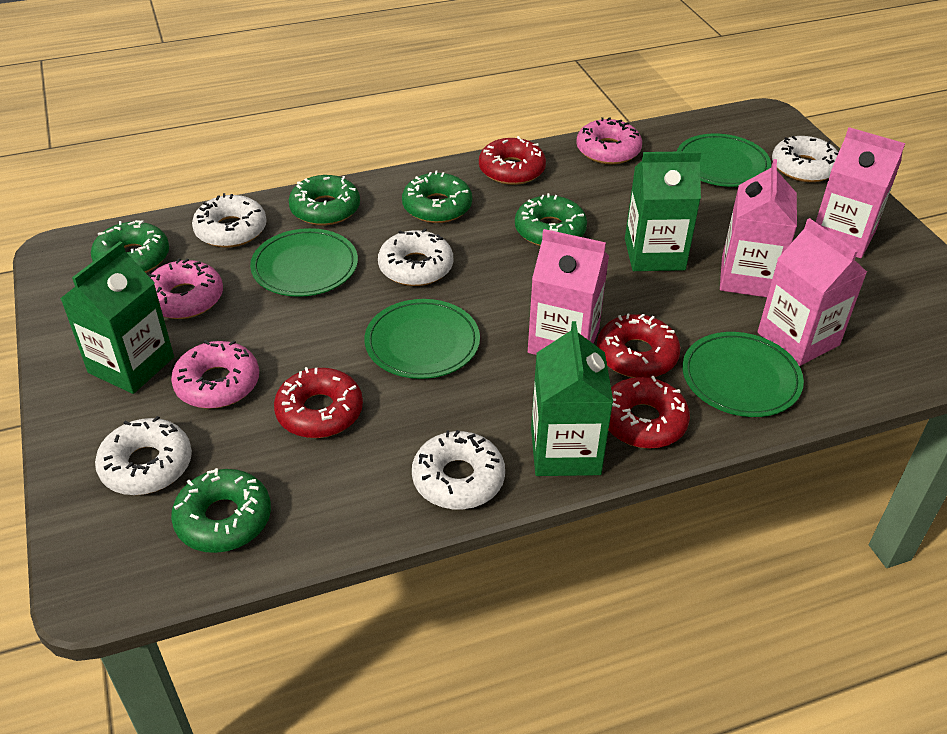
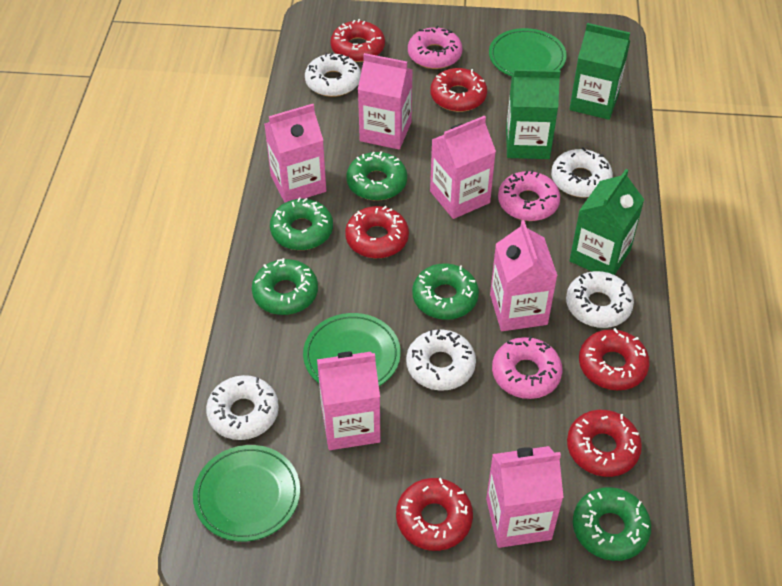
green plate: 4 -> 3
pink carton: 4 -> 6
red donut: 4 -> 6

